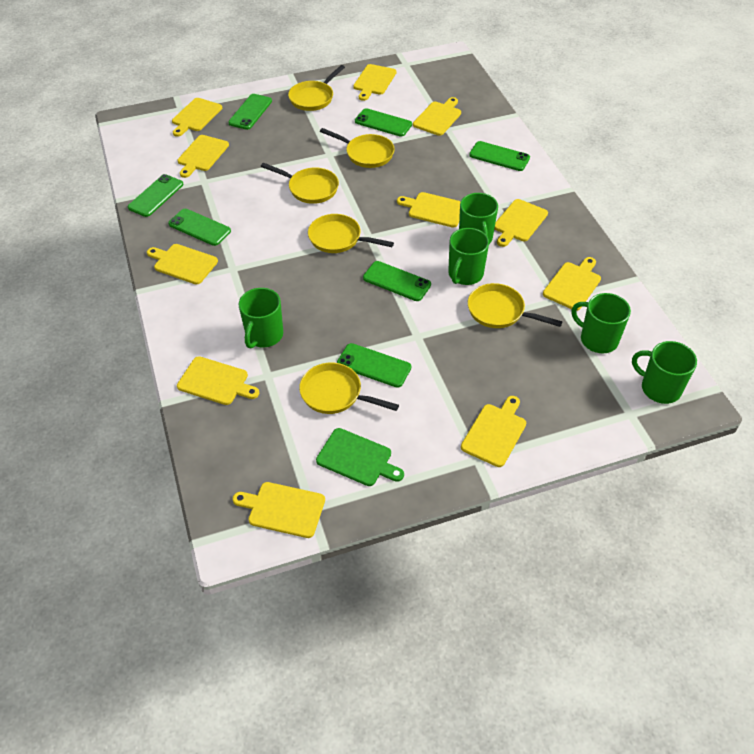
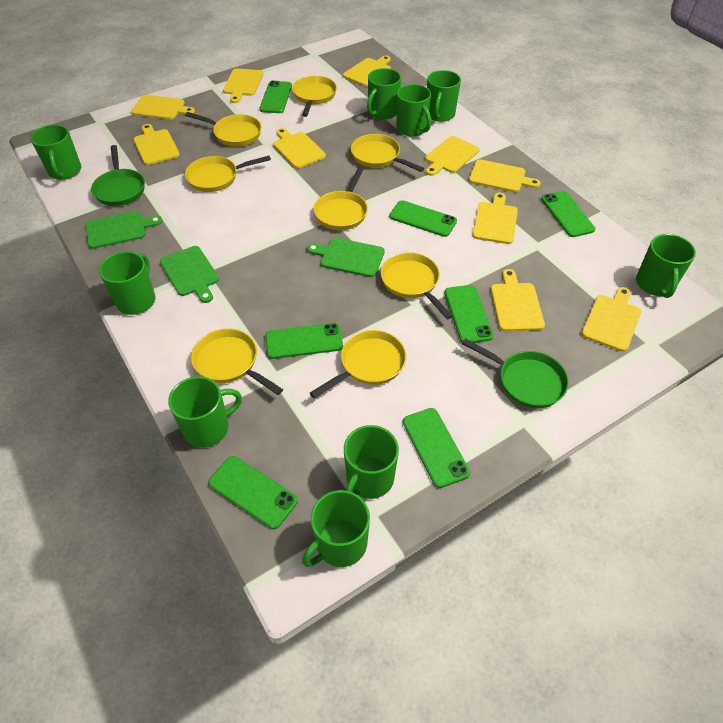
green cutting board: 1 -> 3
green mug: 5 -> 9
green pan: 0 -> 2
yellow cutting board: 11 -> 10
yellow pan: 6 -> 8

